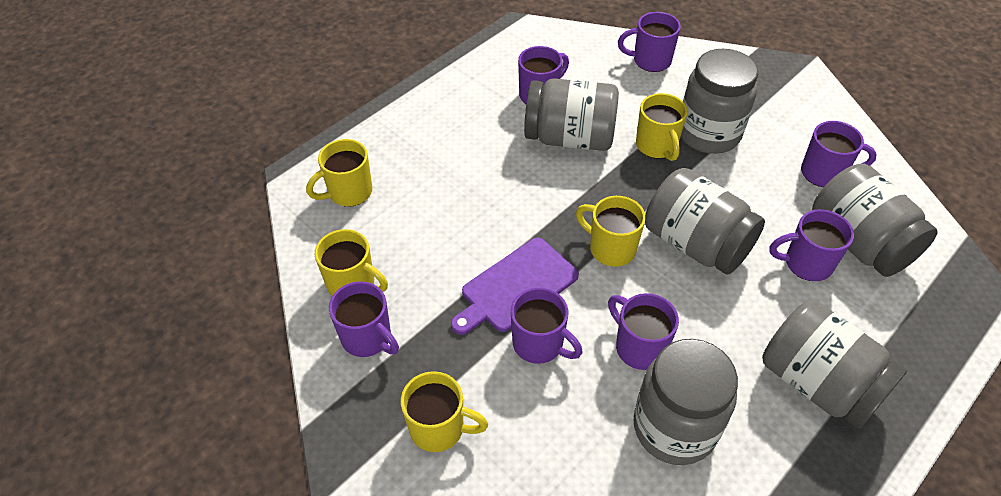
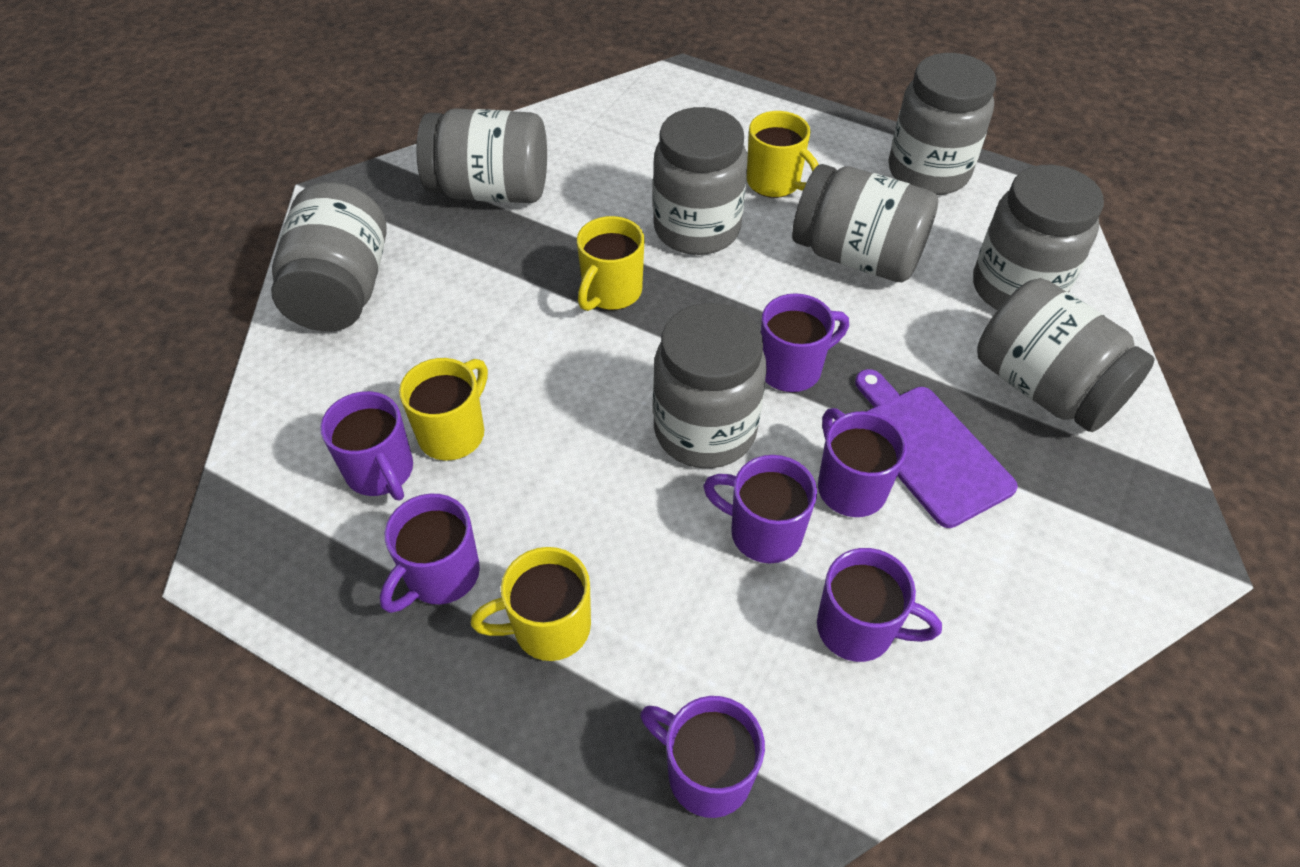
grey jar: 6 -> 8
yellow mug: 5 -> 4

